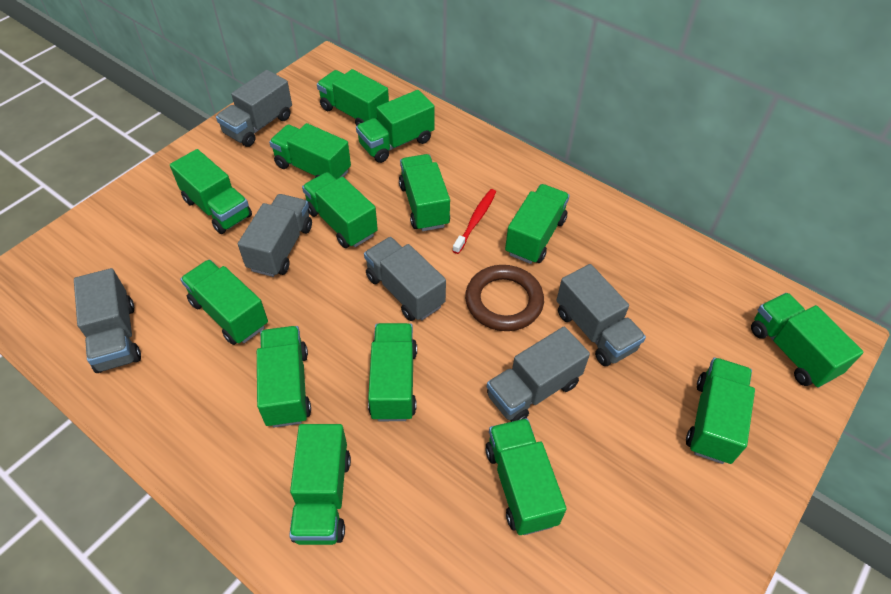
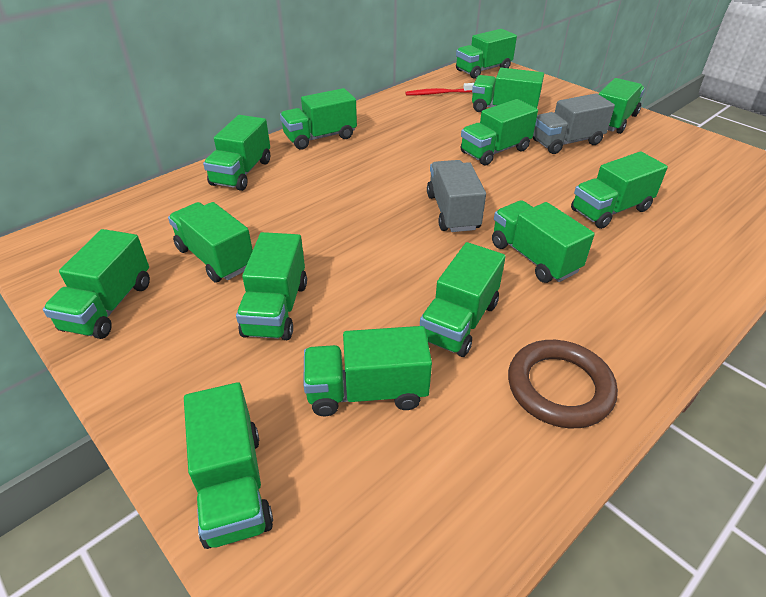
grey truck: 6 -> 2

